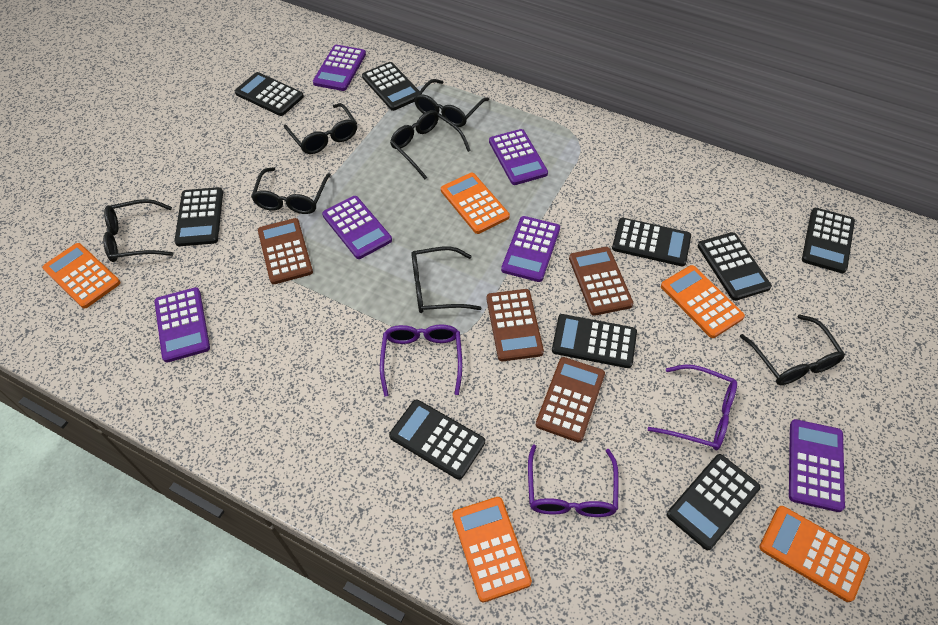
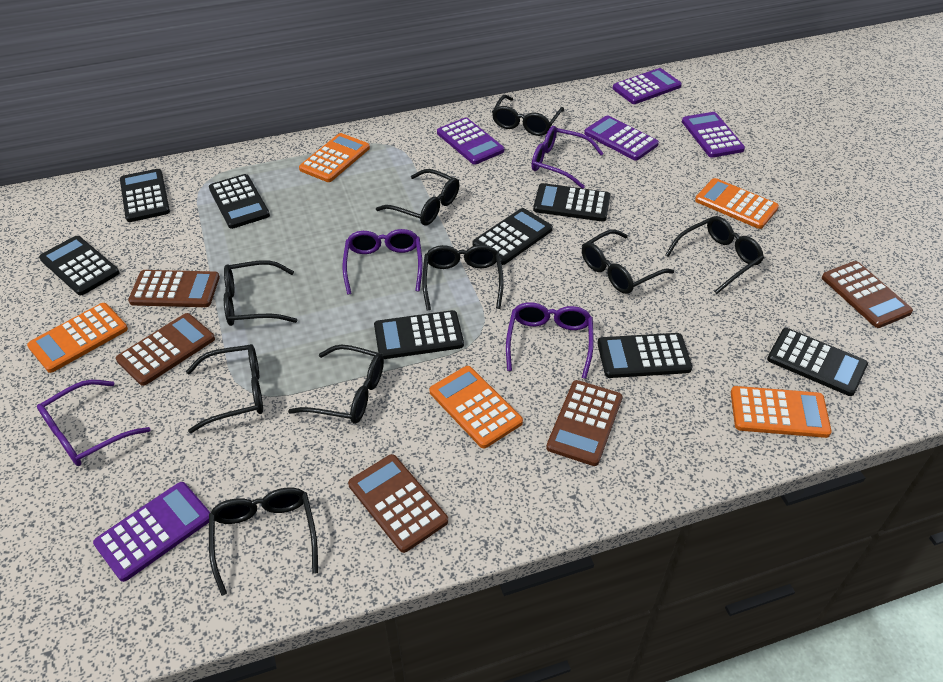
black calculator: 9 -> 8
black glasses: 7 -> 9
brown calculator: 4 -> 5
purple calculator: 6 -> 5
purple glasses: 3 -> 4

